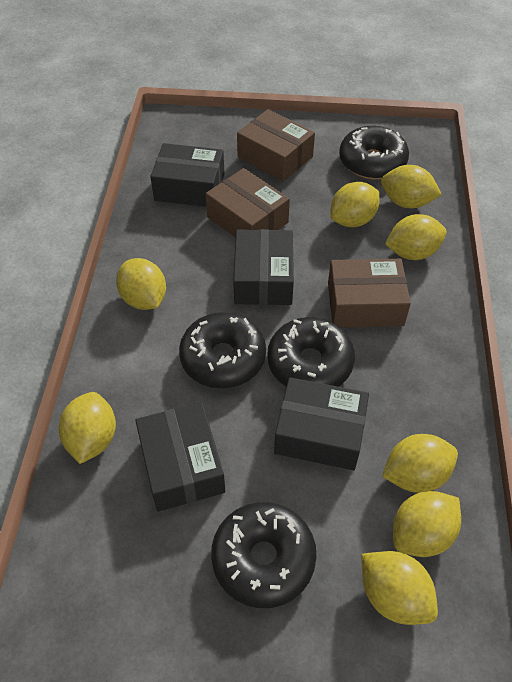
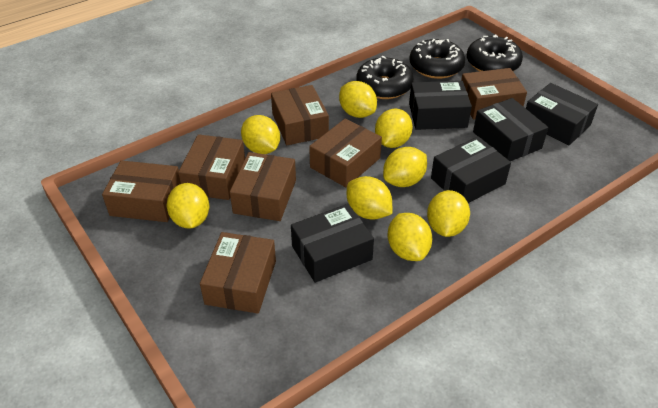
black box: 4 -> 5
black donut: 4 -> 3
brown box: 3 -> 7

